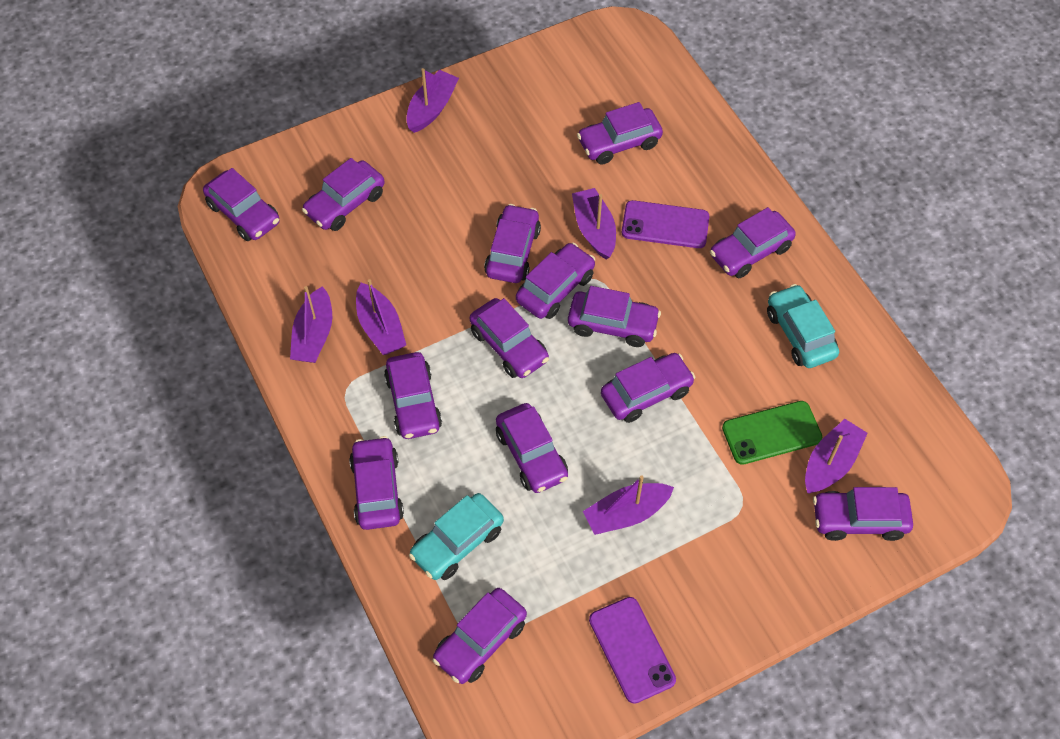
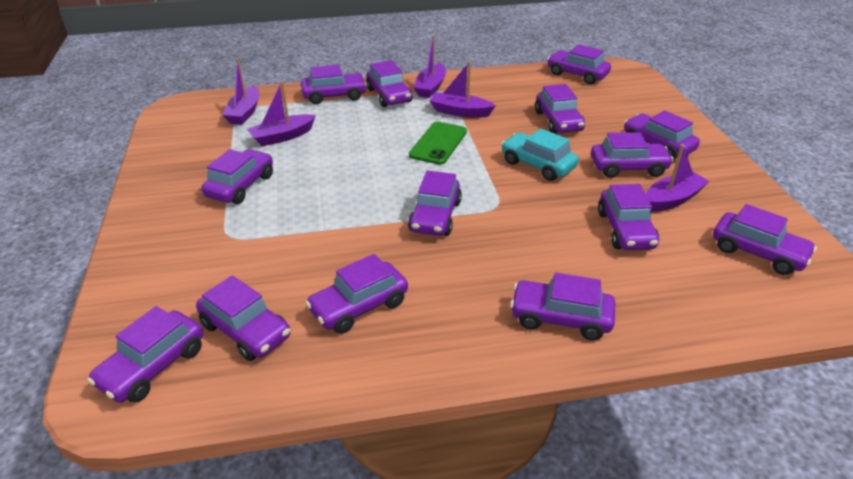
purple boat: 6 -> 5
purple phone: 2 -> 0
turquoise car: 2 -> 1

